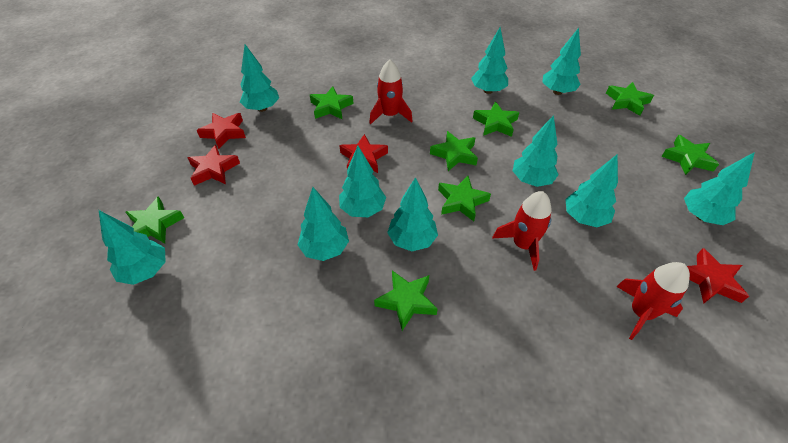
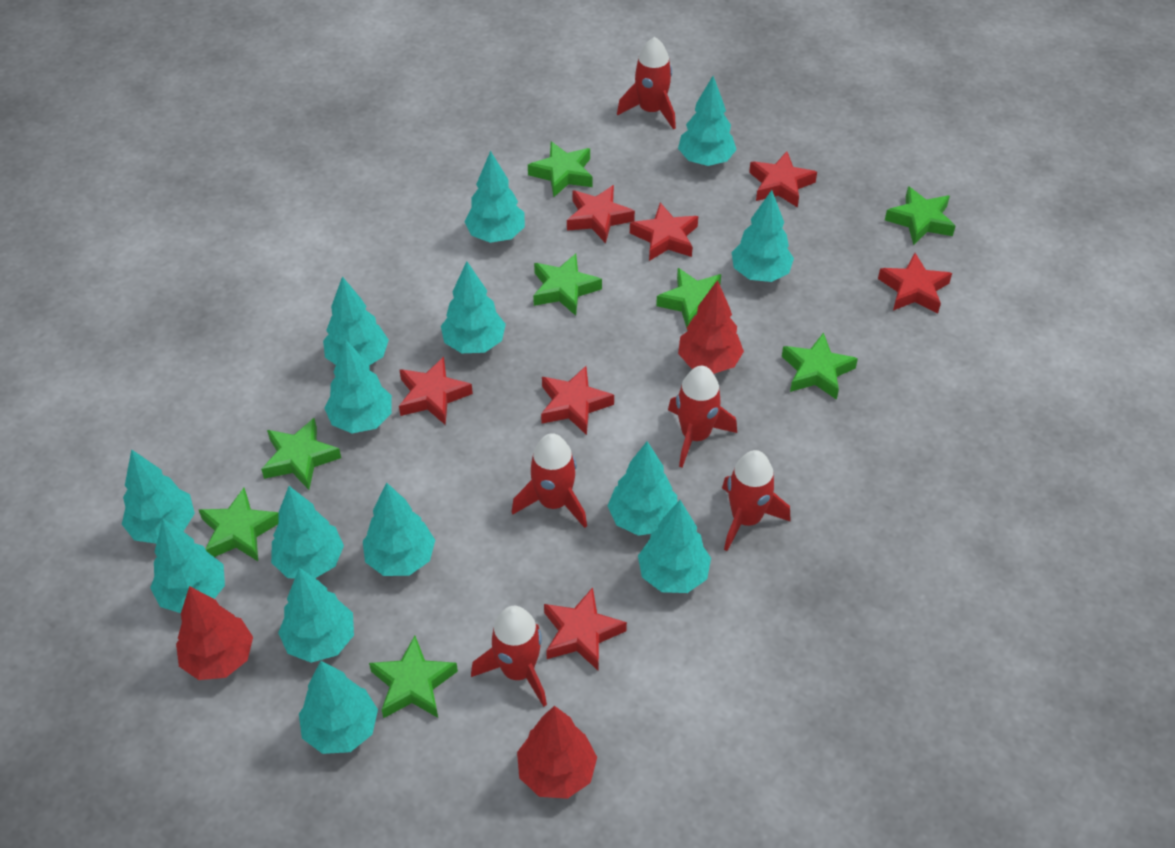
red rocket: 3 -> 5
red star: 4 -> 7
red tree: 0 -> 3
turquoise tree: 10 -> 14

